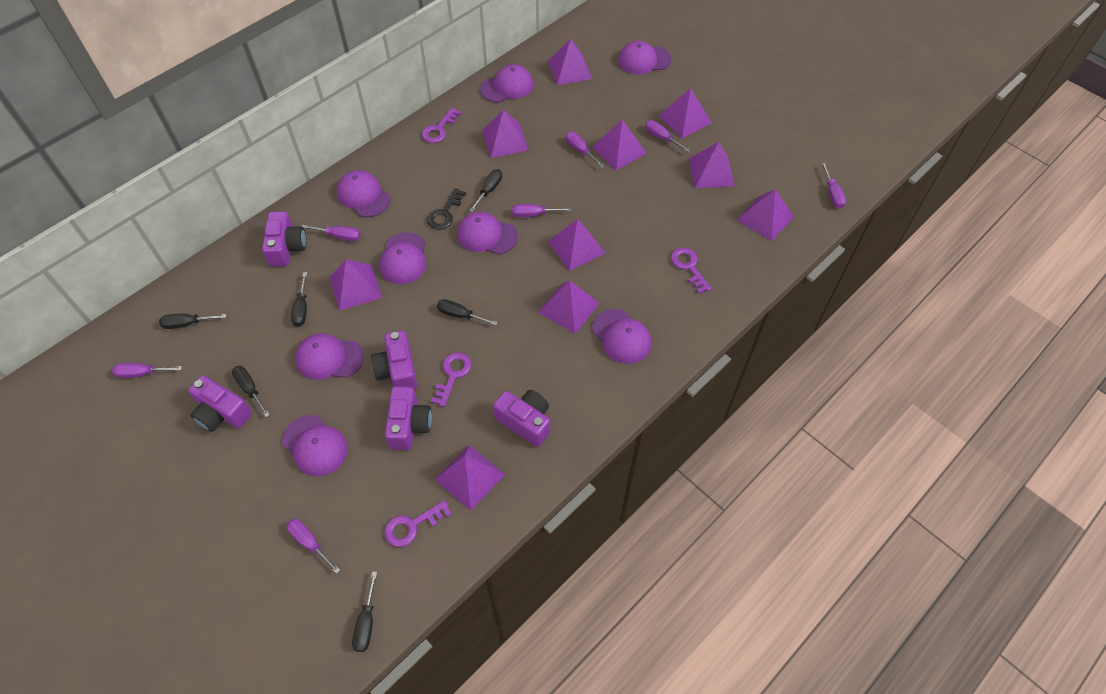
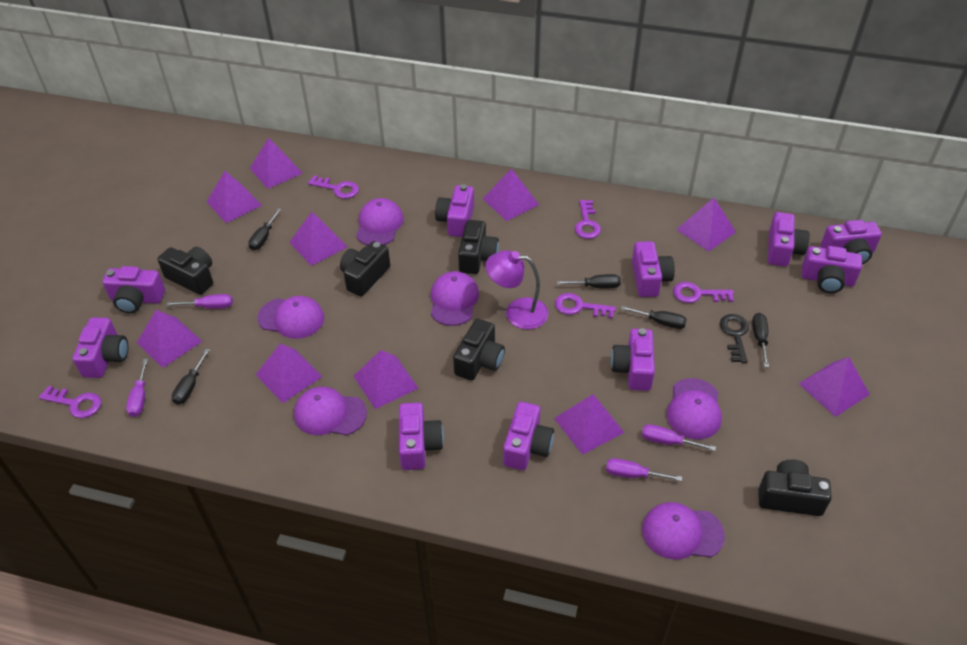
black camera: 0 -> 5
black screwdriver: 6 -> 5
purple camera: 5 -> 10
purple cap: 8 -> 6
purple key: 4 -> 5
purple lamp: 0 -> 1
purple screwdriver: 7 -> 4

